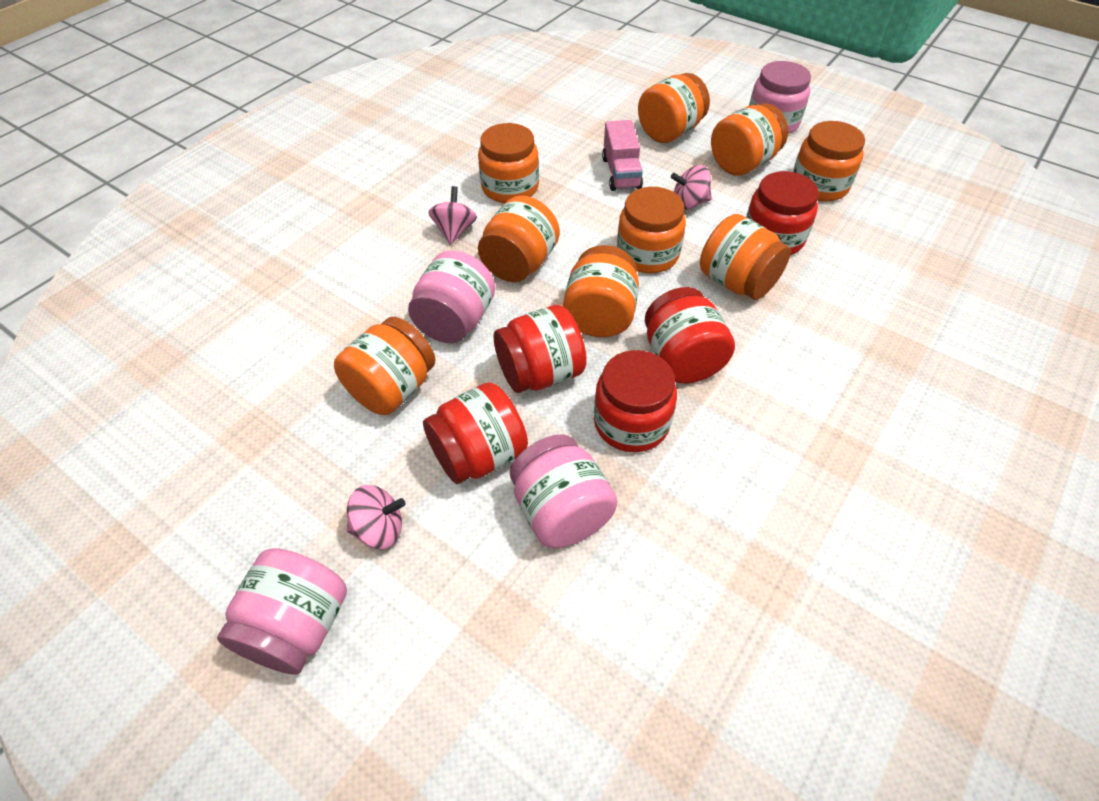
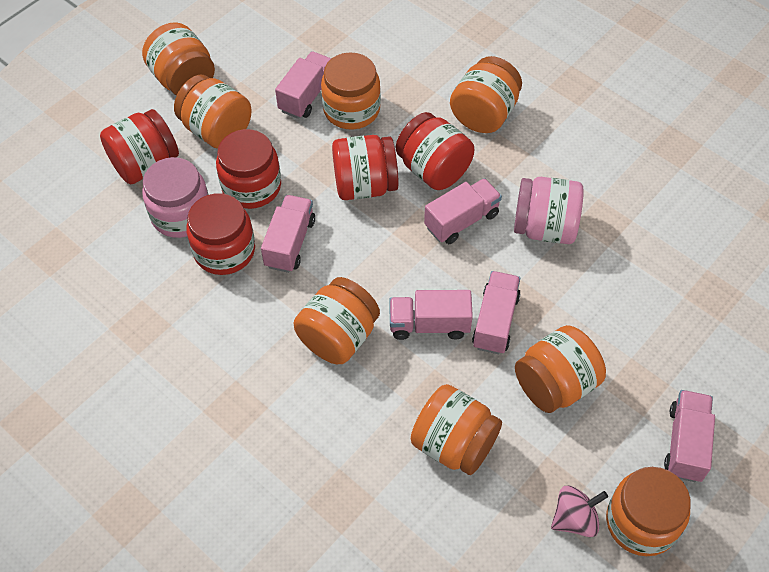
orange jar: 9 -> 8
pink jar: 4 -> 2
pink spinning top: 3 -> 1
pink truck: 1 -> 6

